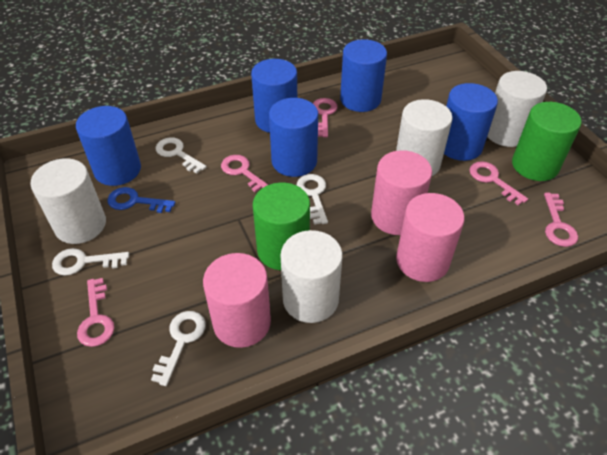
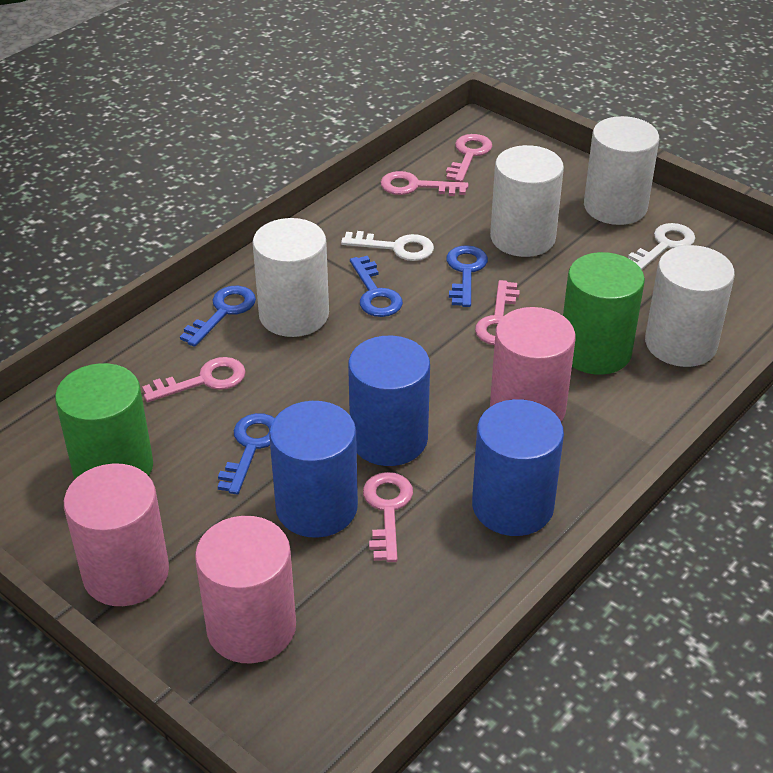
blue cylinder: 5 -> 3
blue key: 1 -> 4
white key: 4 -> 2

